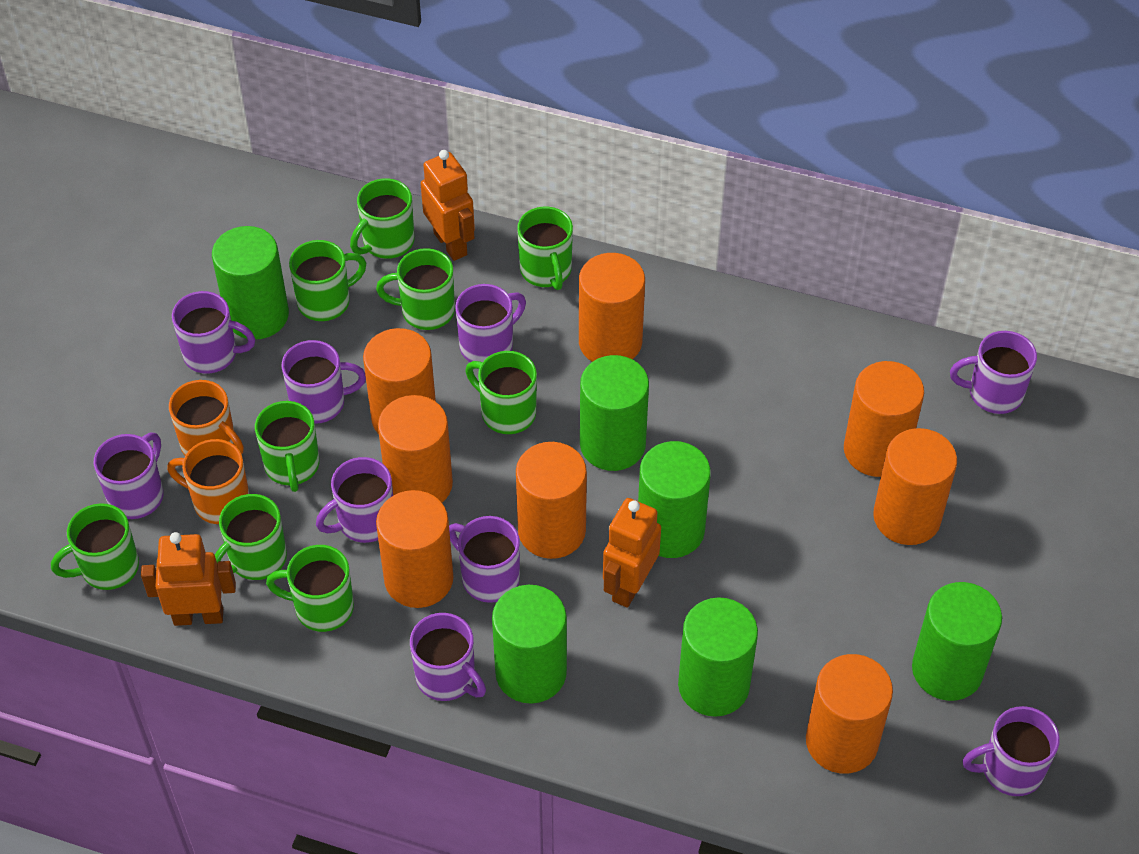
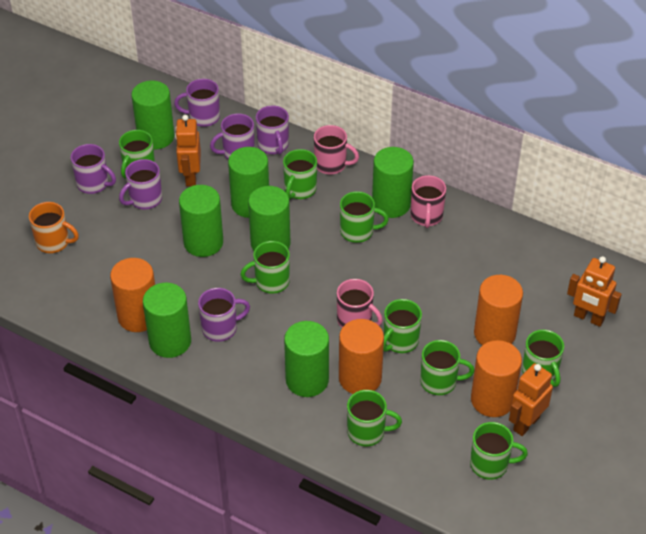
green cylinder: 6 -> 7
orange cylinder: 8 -> 4
orange mug: 2 -> 1
pink mug: 0 -> 3
purple mug: 9 -> 6

